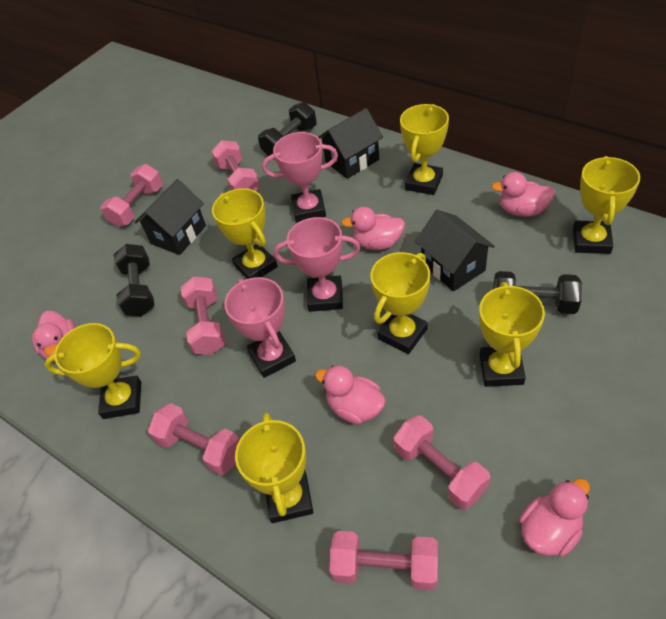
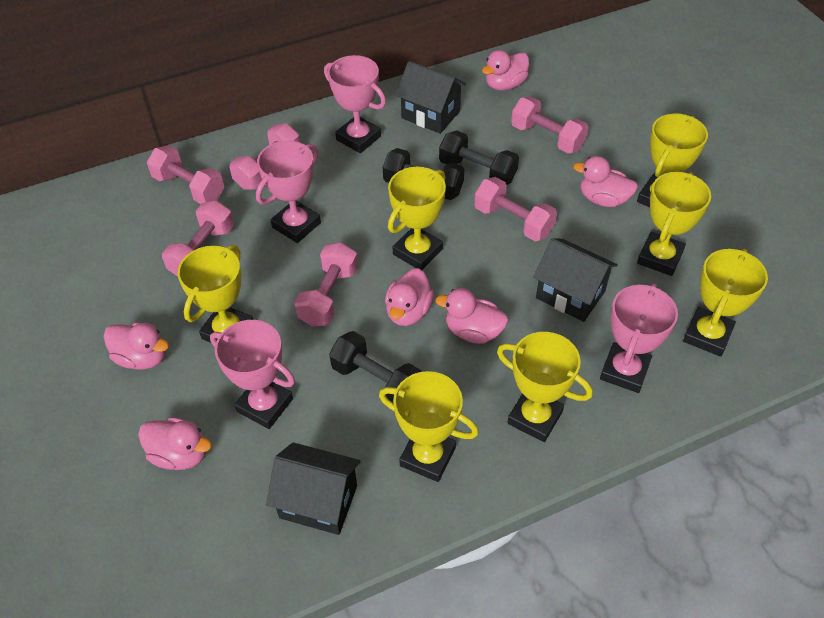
pink duck: 5 -> 6
pink trophy: 3 -> 4

